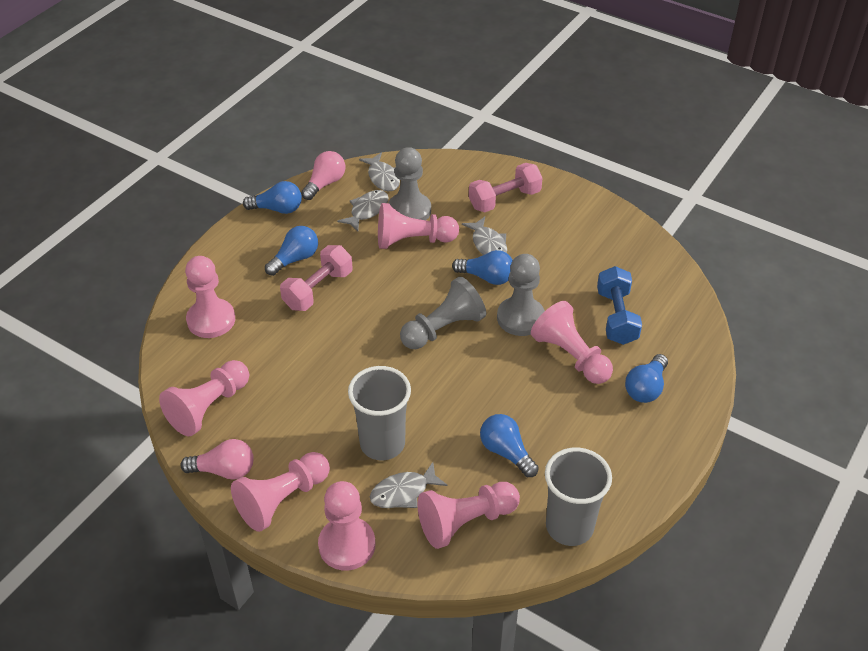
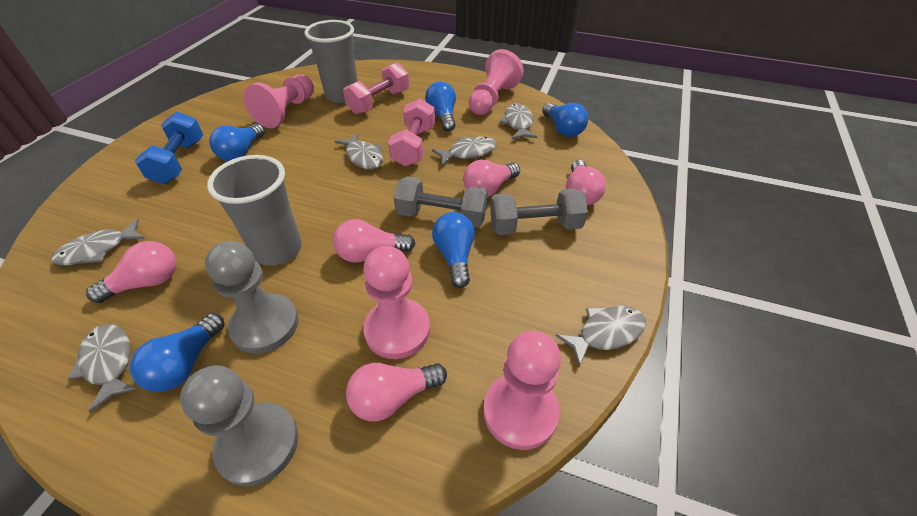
grey dumbbell: 0 -> 2
grey fish: 4 -> 6
grey pawn: 3 -> 2
pink light bulb: 2 -> 5
pink pawn: 7 -> 4

